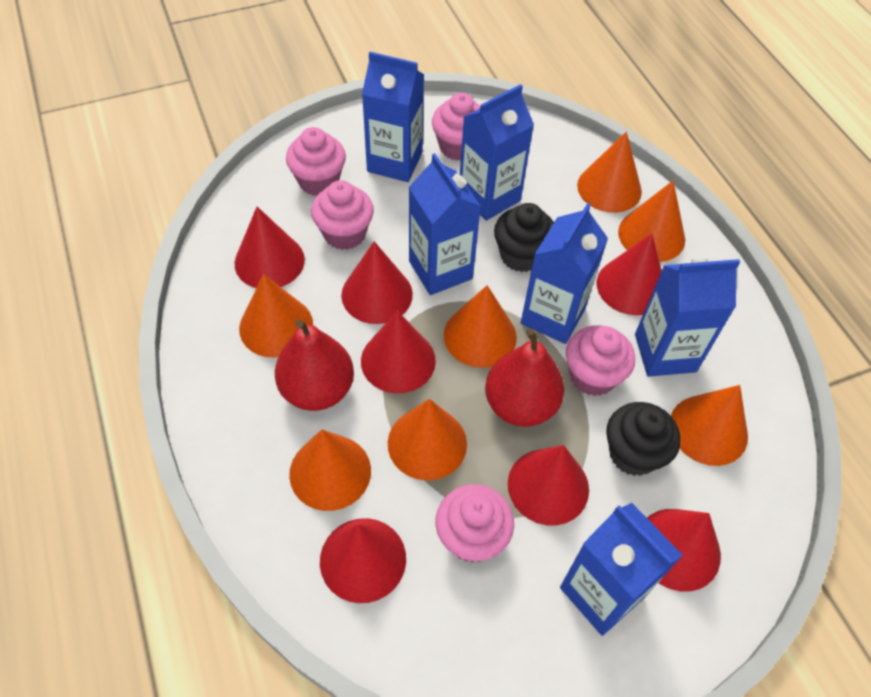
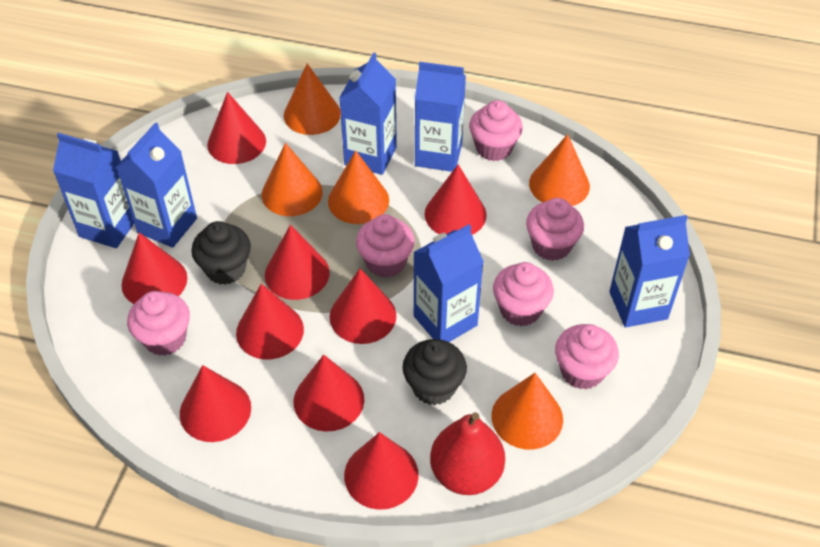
orange cone: 7 -> 5
pink cupcake: 5 -> 6
red cone: 7 -> 9
red pear: 2 -> 1

